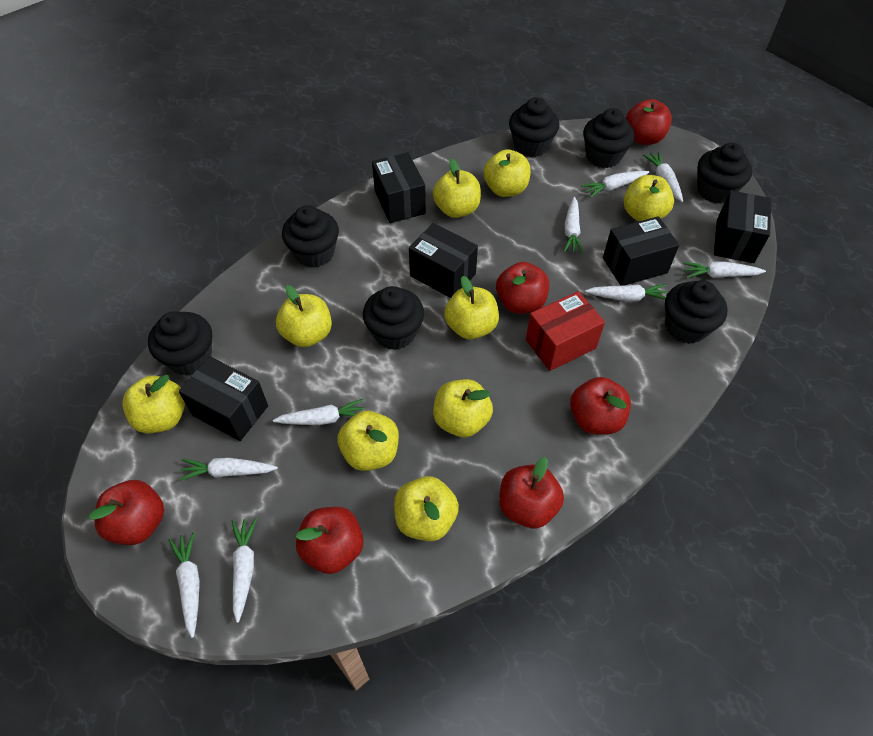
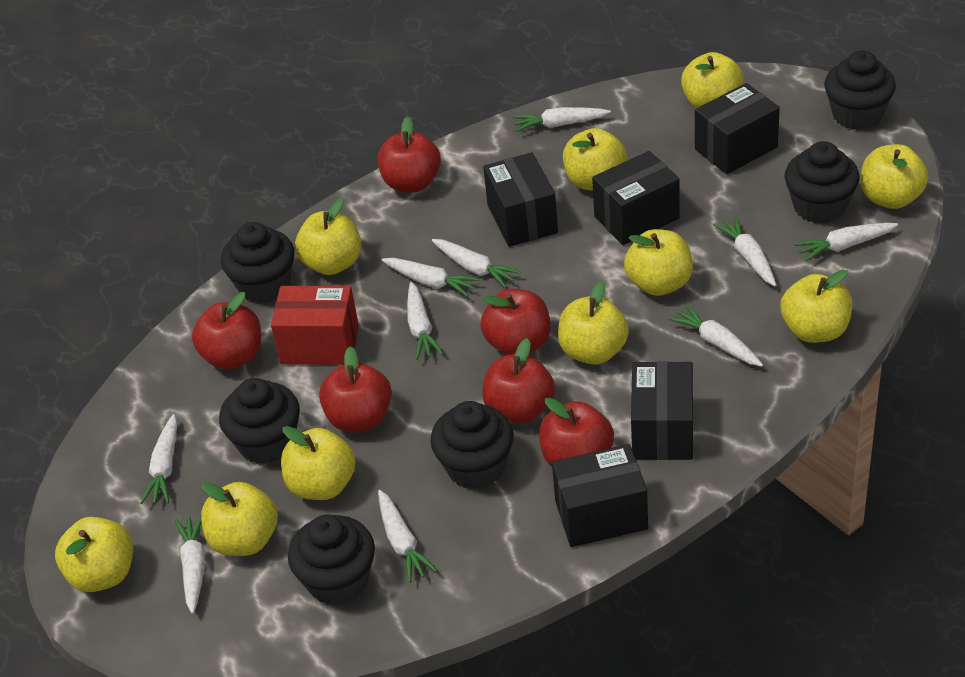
black cupcake: 7 -> 6
white carrot: 9 -> 10
yellow apple: 9 -> 10

